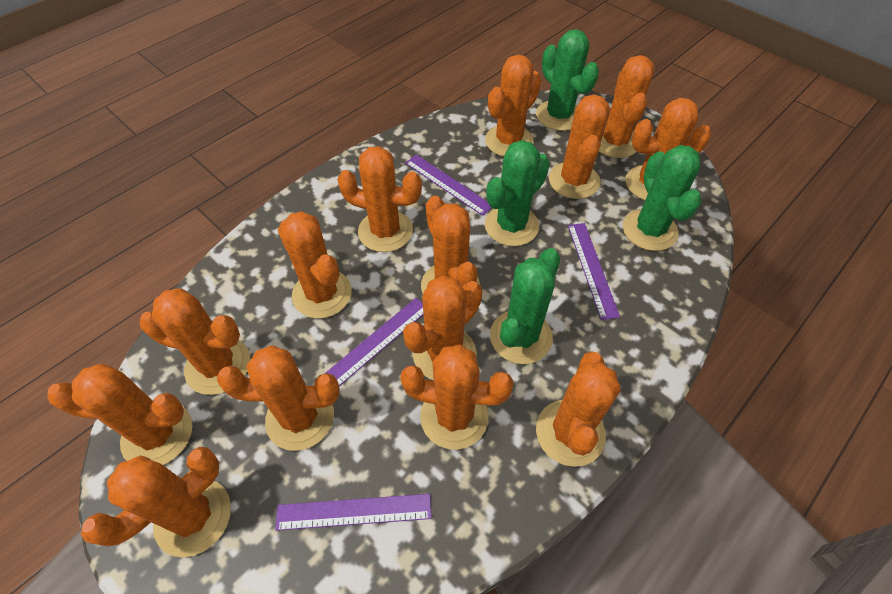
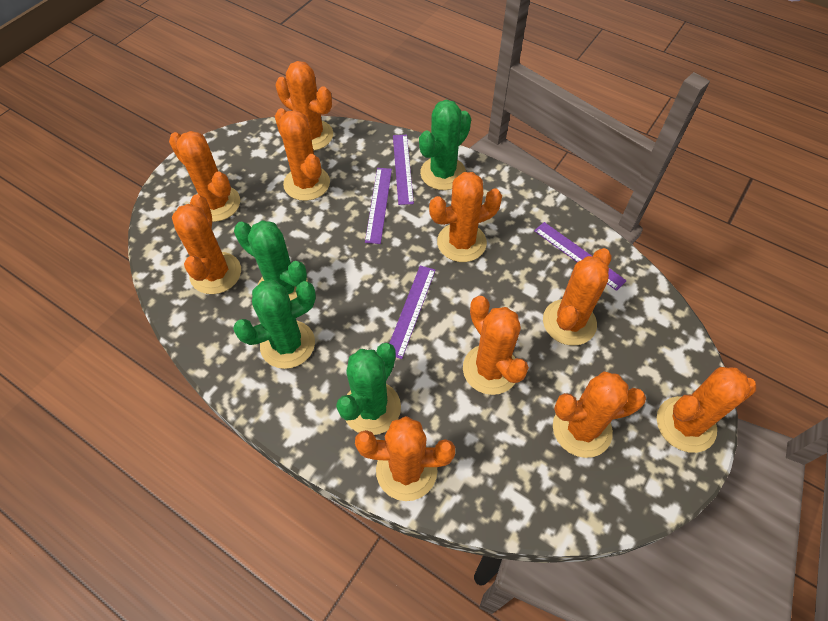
orange cactus: 14 -> 10

